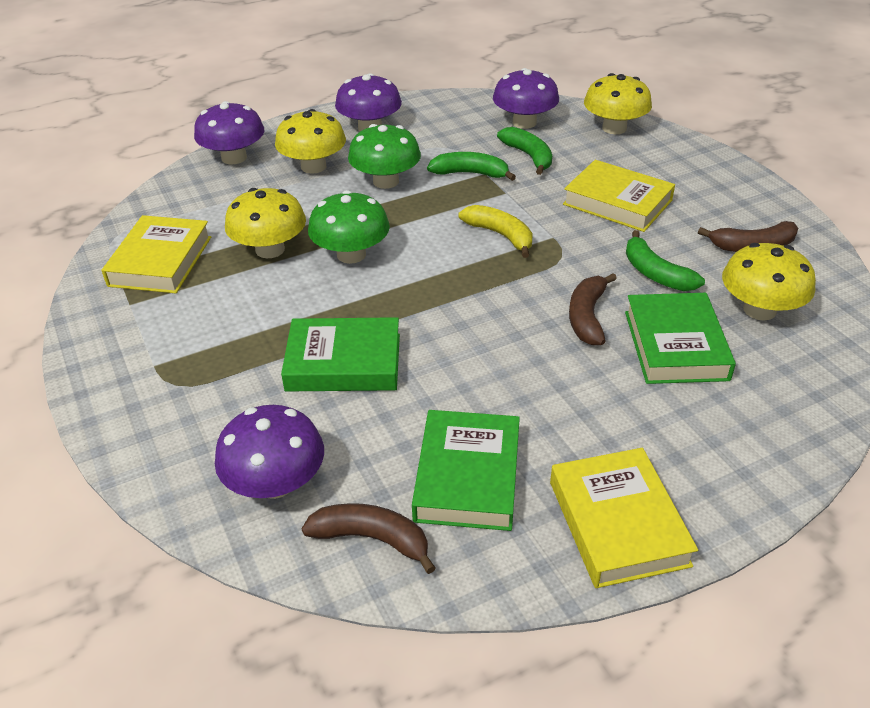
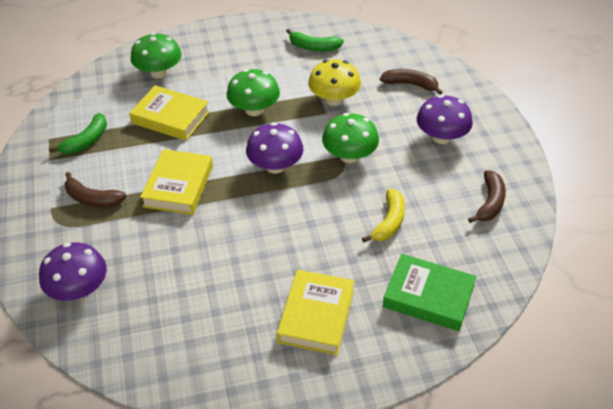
green banana: 3 -> 2
green book: 3 -> 1
green mushroom: 2 -> 3
purple mushroom: 4 -> 3
yellow mushroom: 4 -> 1

